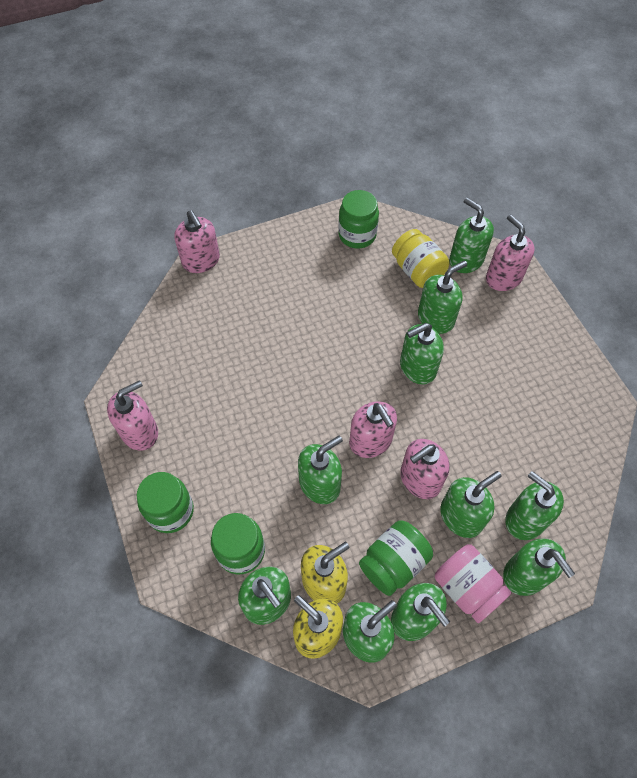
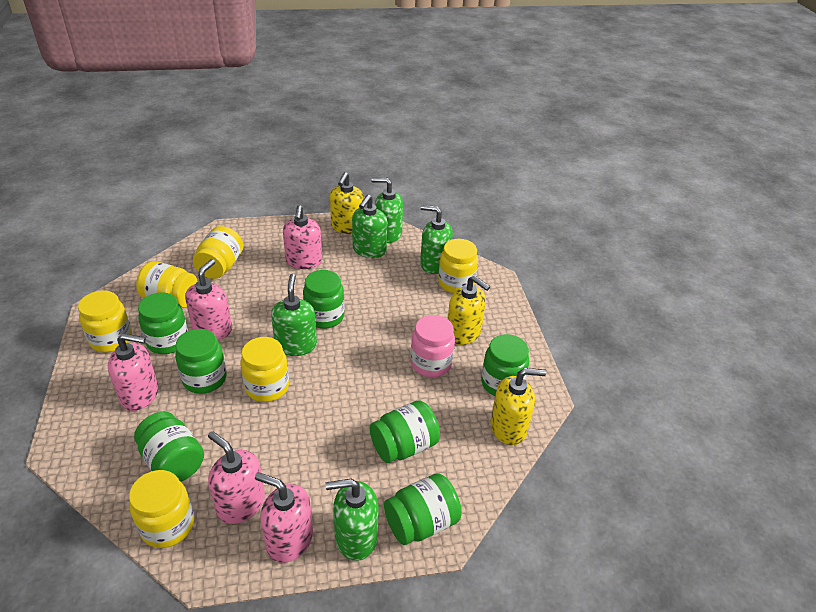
green jar: 4 -> 7
green soap dispenser: 10 -> 5
yellow jar: 1 -> 6
yellow soap dispenser: 2 -> 3

